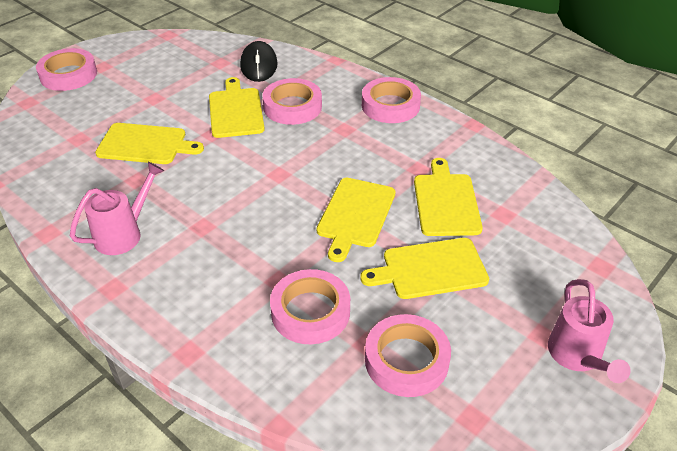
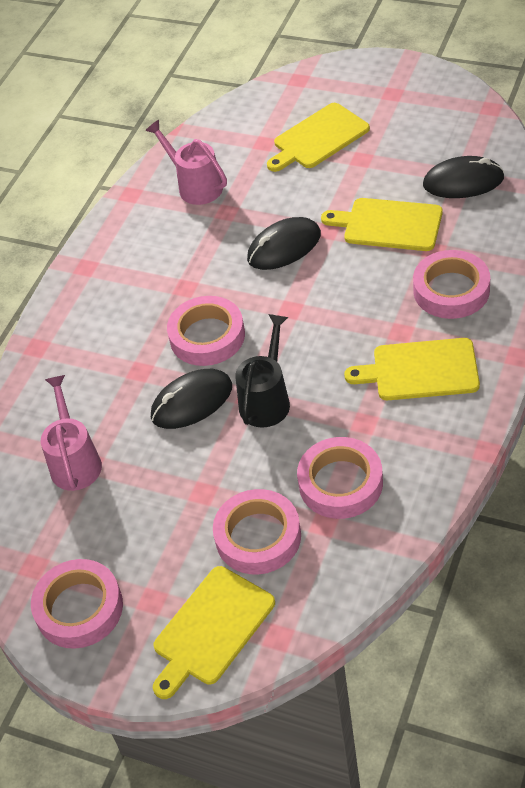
black mouse: 1 -> 3
black watering can: 0 -> 1
yellow cutting board: 5 -> 4

